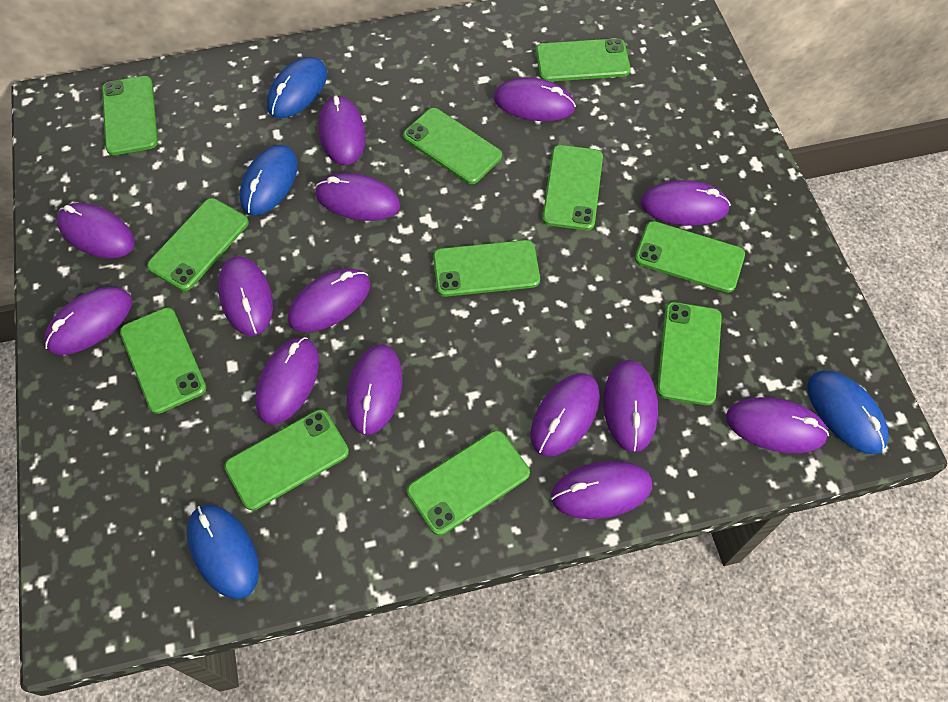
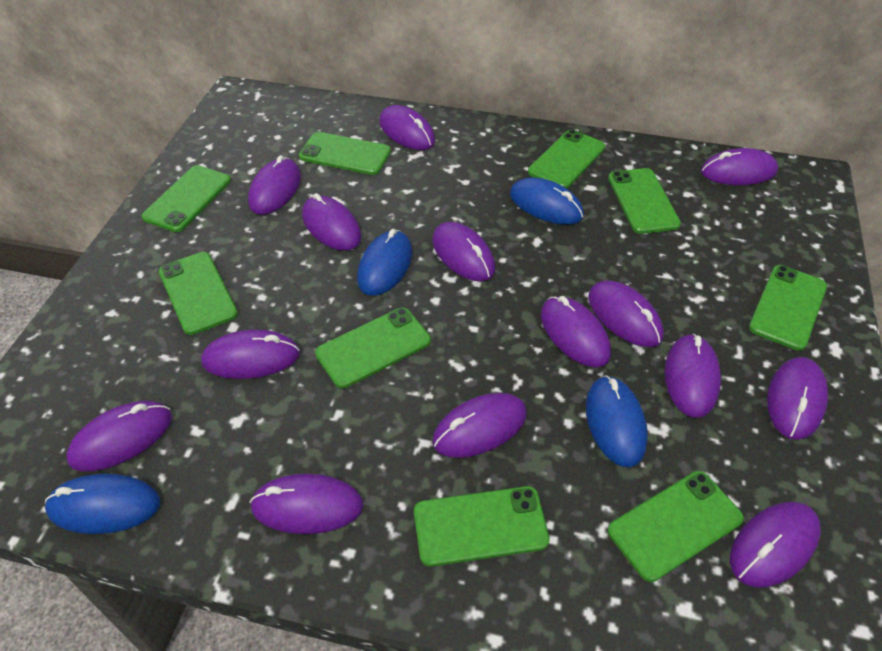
green phone: 11 -> 9

